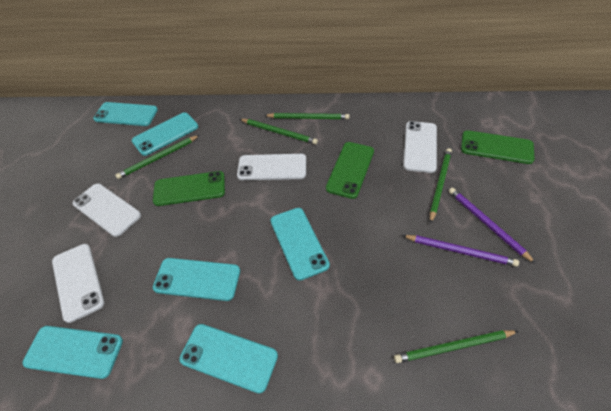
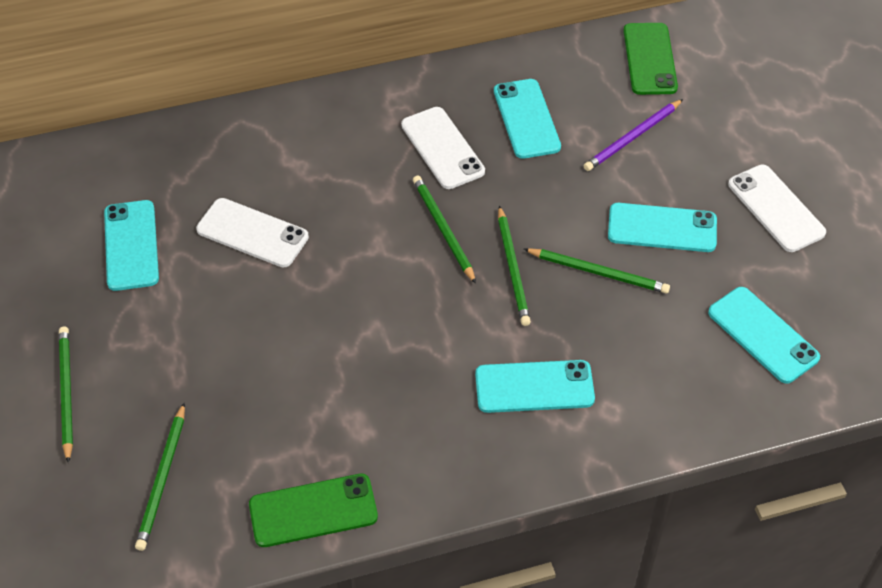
green phone: 3 -> 2
purple pencil: 2 -> 1
turquoise phone: 6 -> 5
white phone: 4 -> 3

